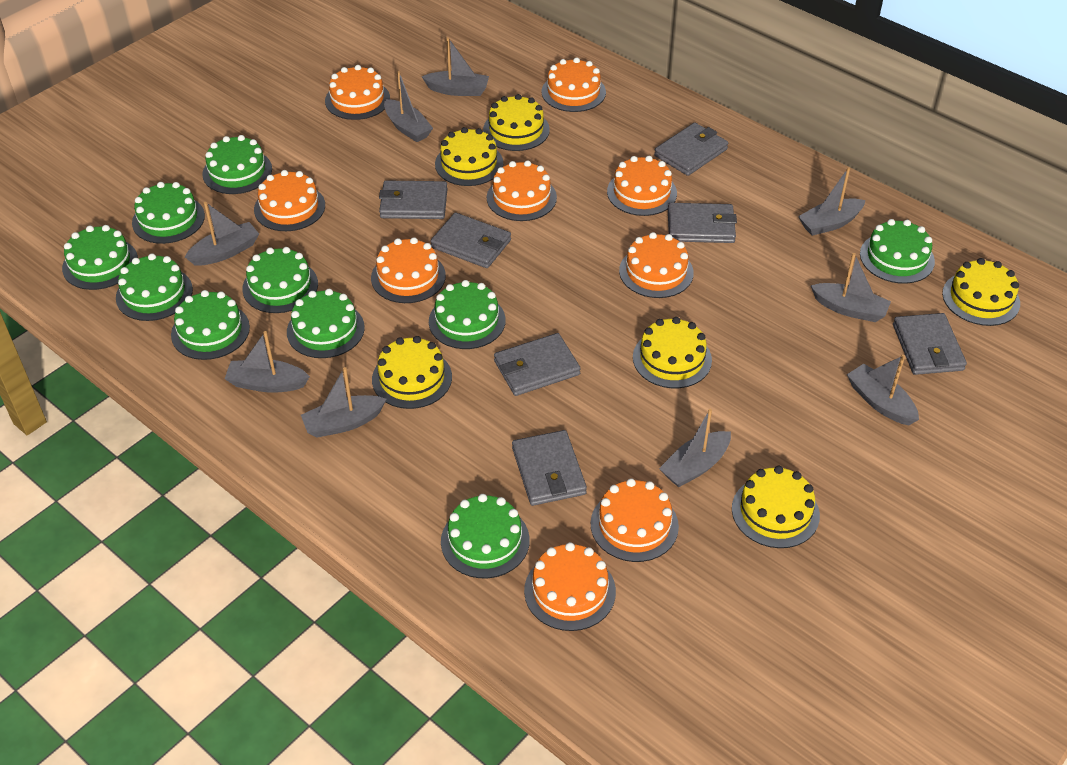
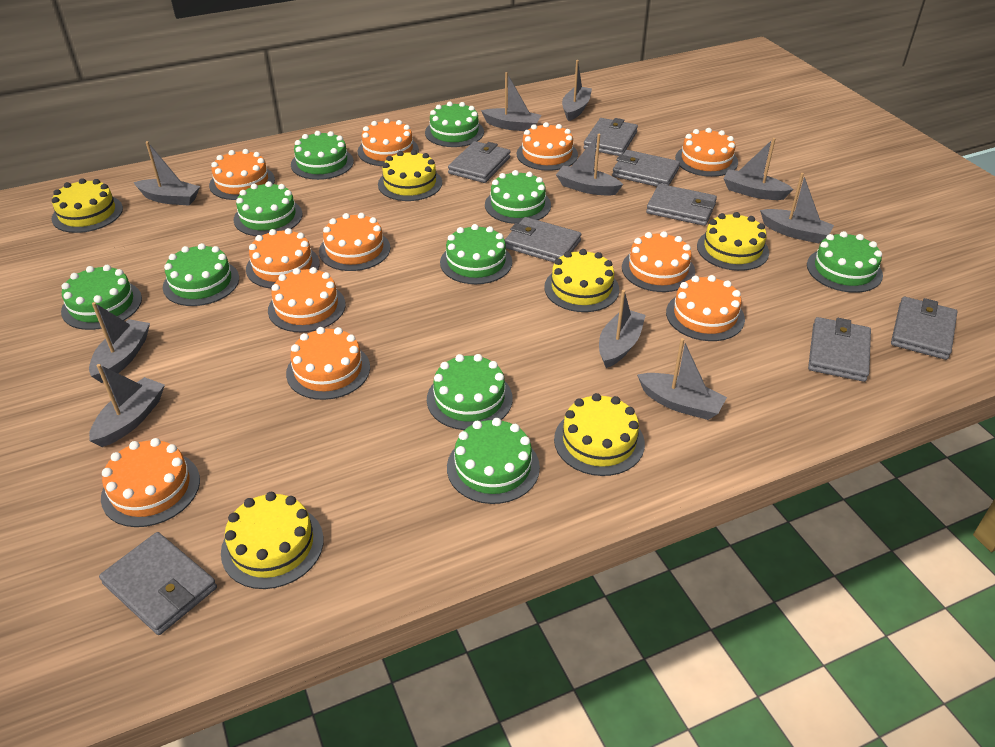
grey boat: 9 -> 10
grey wallet: 7 -> 8
orange cake: 9 -> 11

